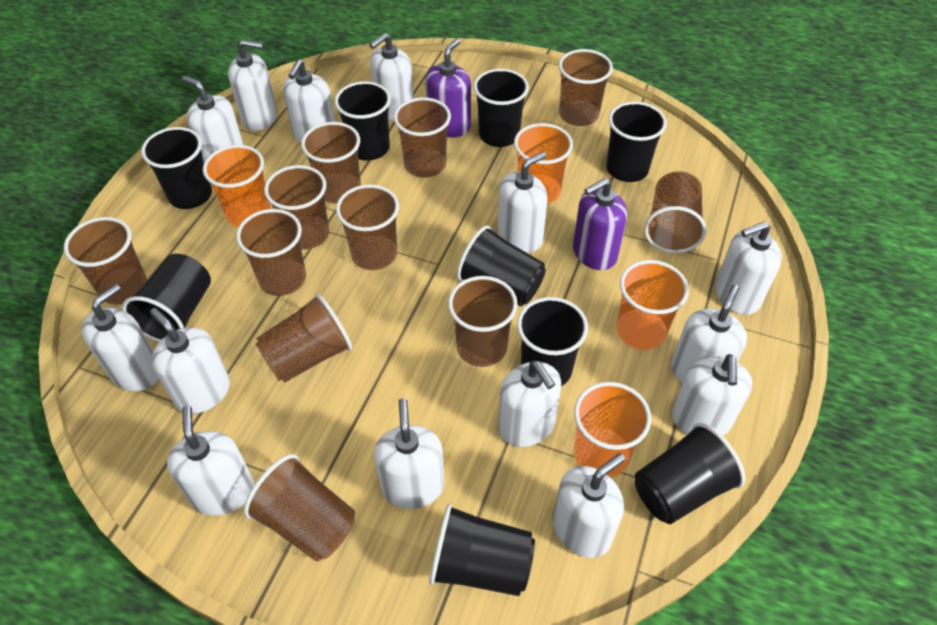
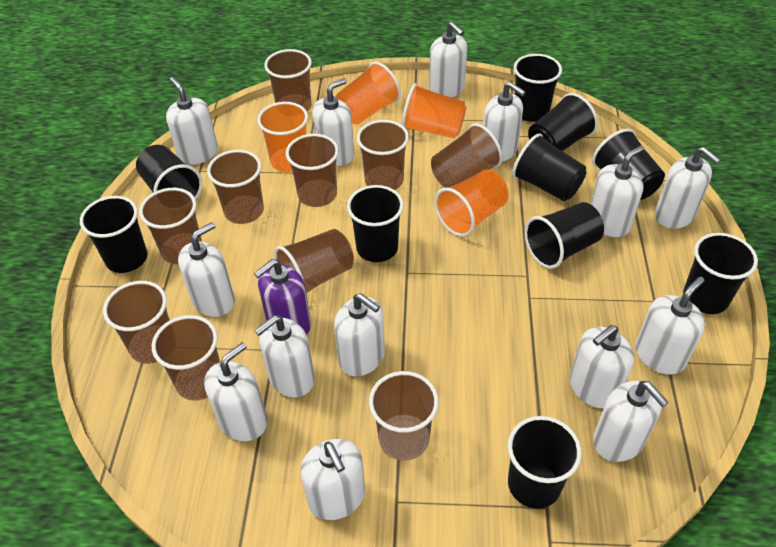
black cup: 9 -> 10
brown cup: 11 -> 10
purple soap dispenser: 2 -> 1

